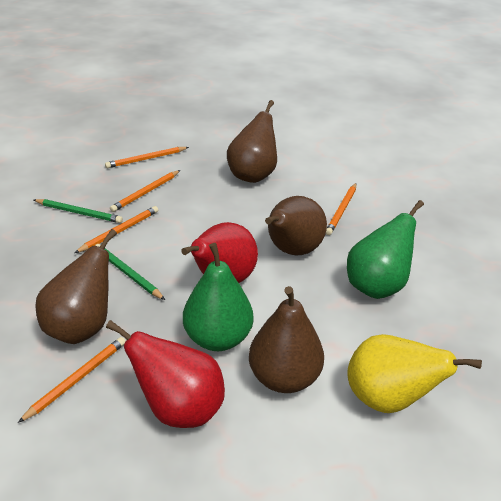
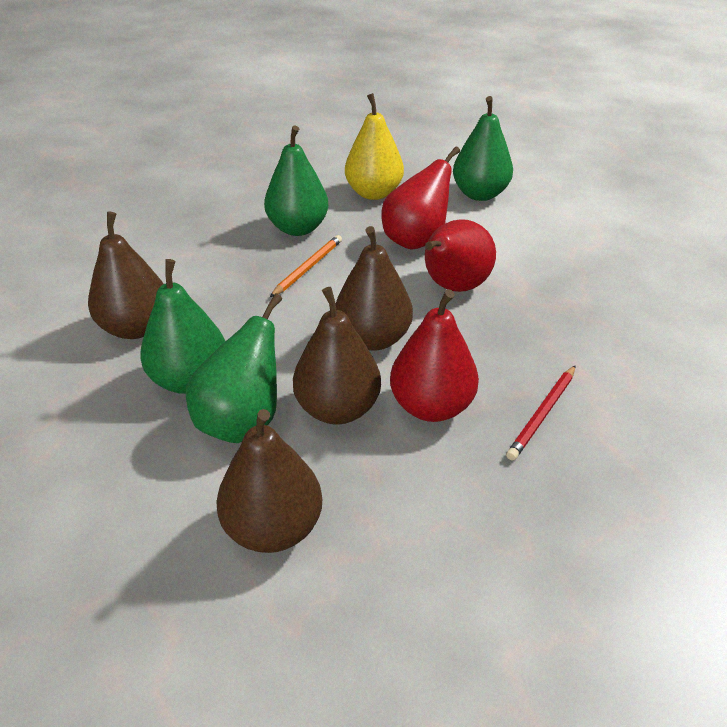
green pear: 2 -> 4
green pencil: 2 -> 0
orange pencil: 5 -> 1
red pear: 2 -> 3
red pencil: 0 -> 1

